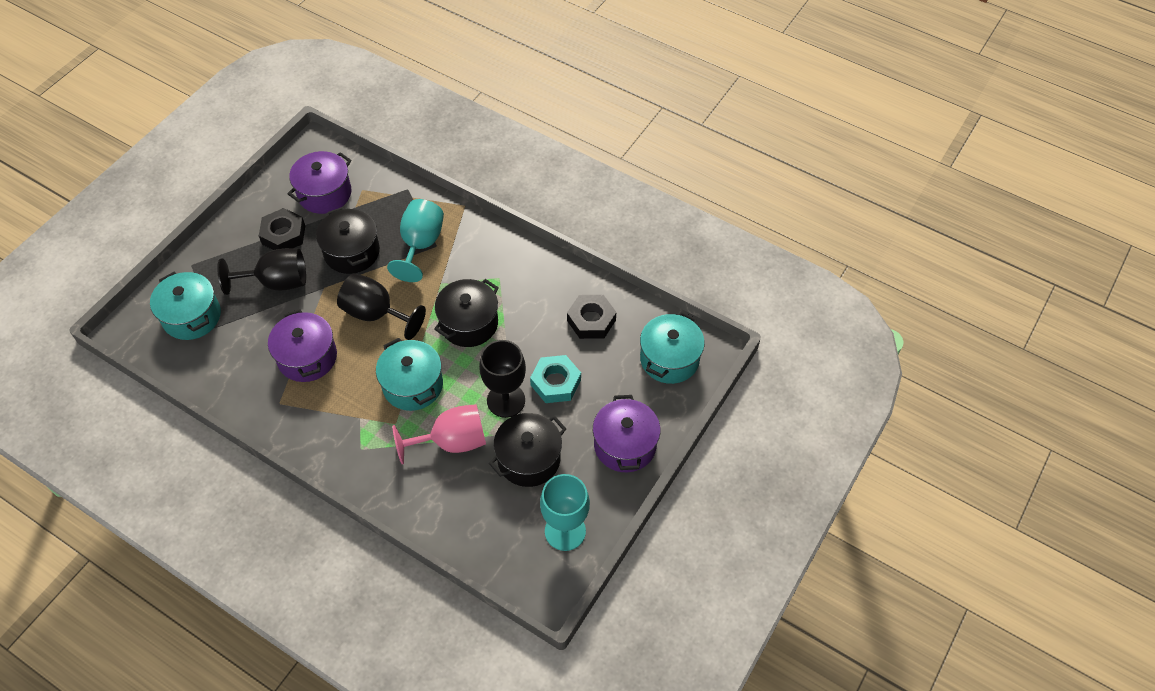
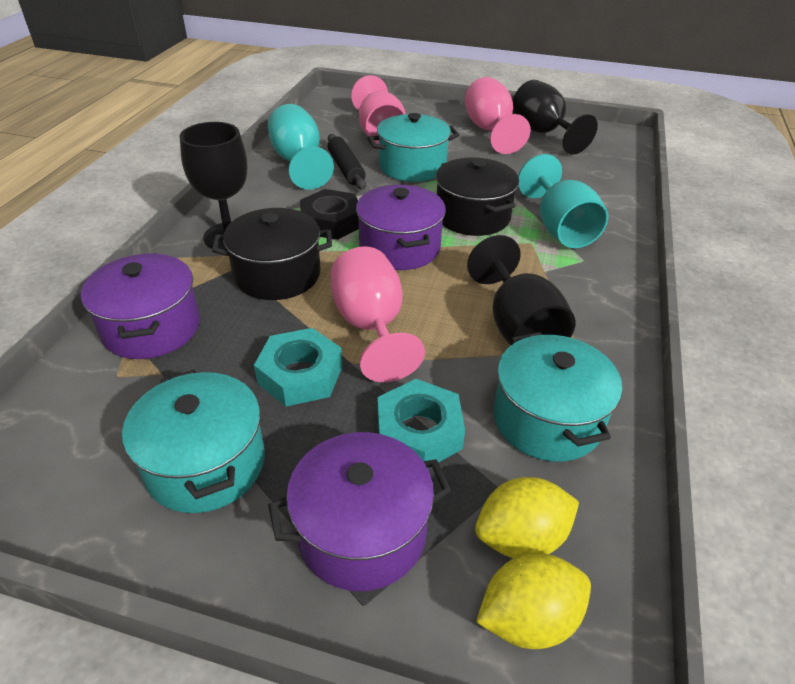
black nut: 2 -> 1
black pot: 3 -> 2
black rolling pin: 0 -> 1
pink goblet: 1 -> 3
turquoise nut: 1 -> 2
yellow lemon: 0 -> 2

